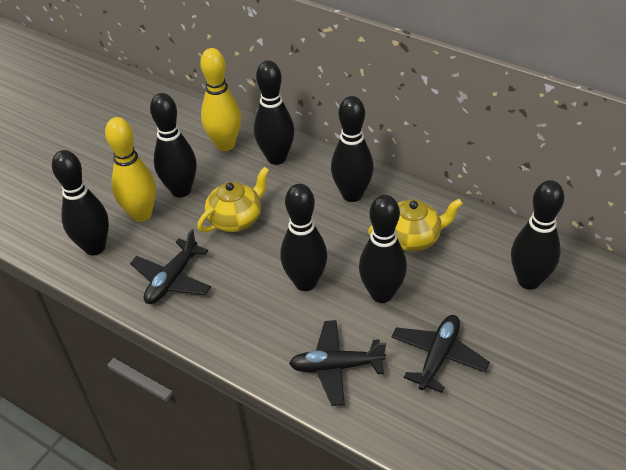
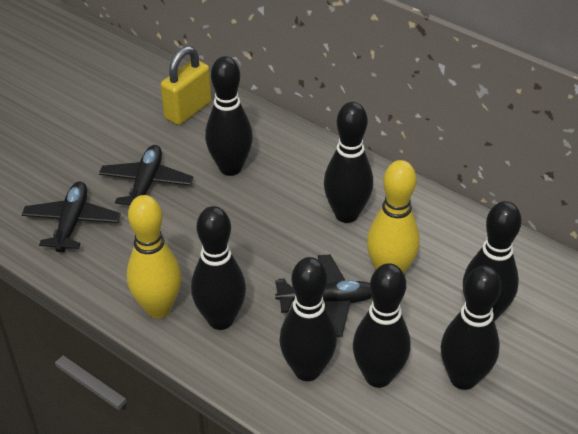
yellow padlock: 0 -> 1
yellow teapot: 2 -> 0

